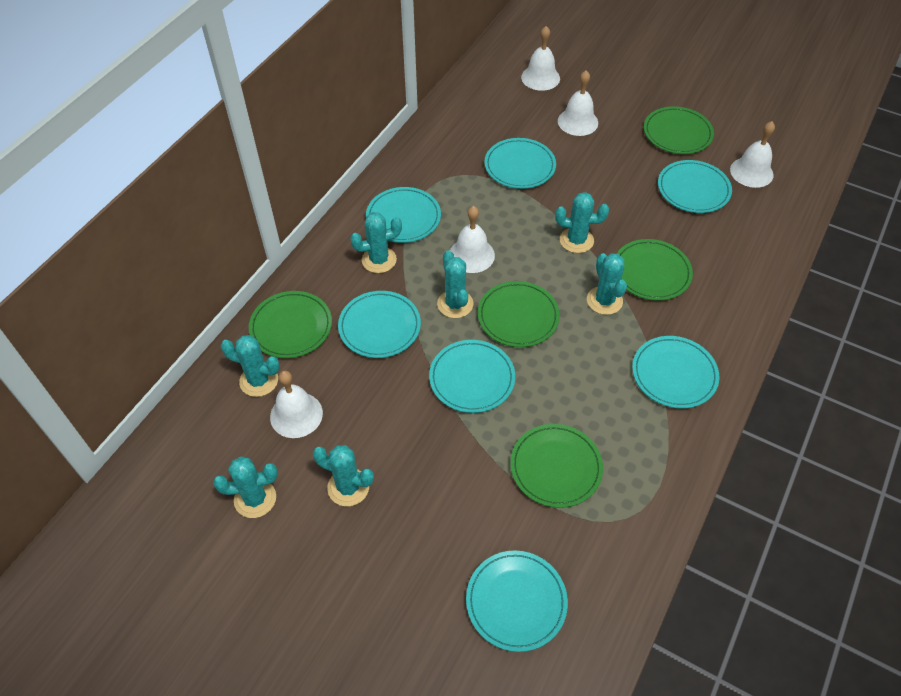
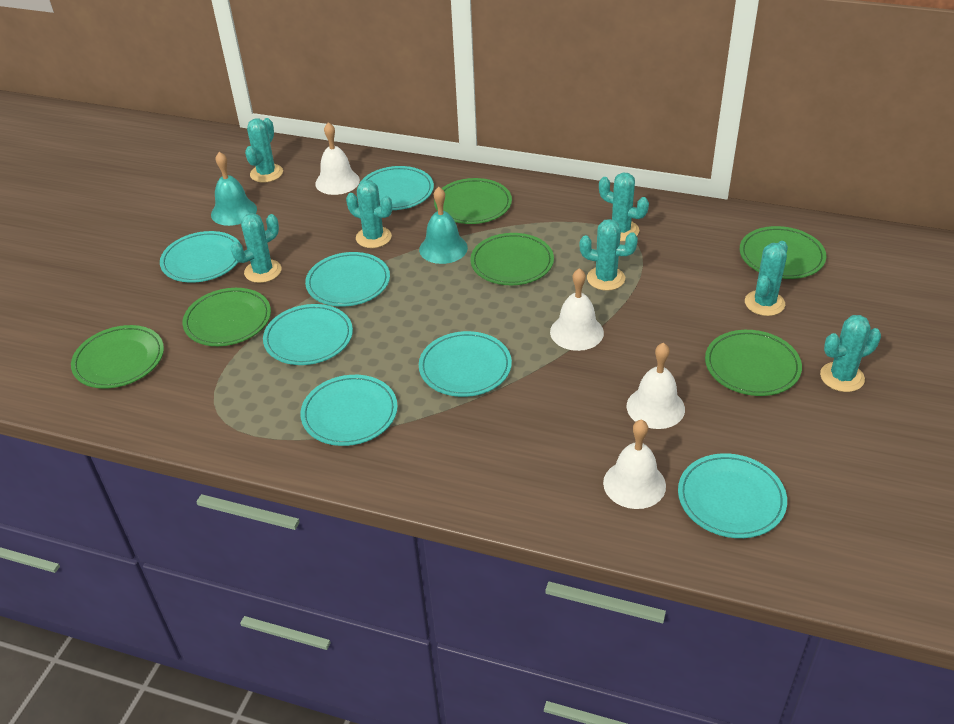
green plate: 5 -> 6
turquoise bell: 0 -> 2
white bell: 5 -> 4

